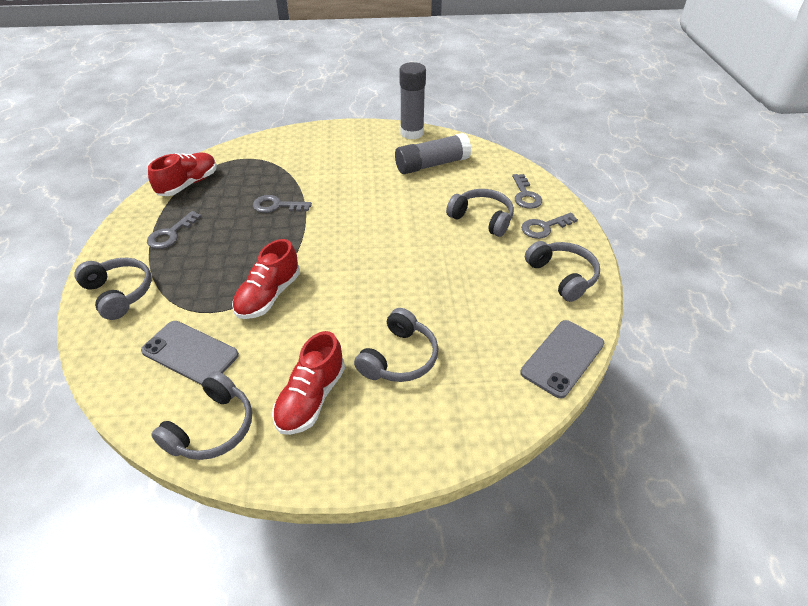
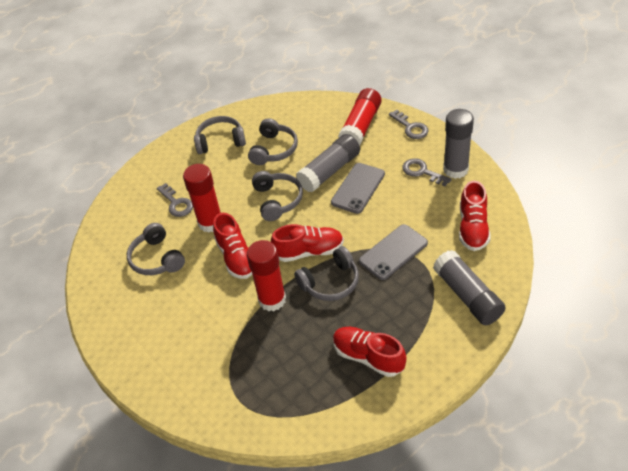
grey glue stick: 2 -> 3
grey key: 4 -> 3
red glue stick: 0 -> 3
red shoe: 3 -> 4

